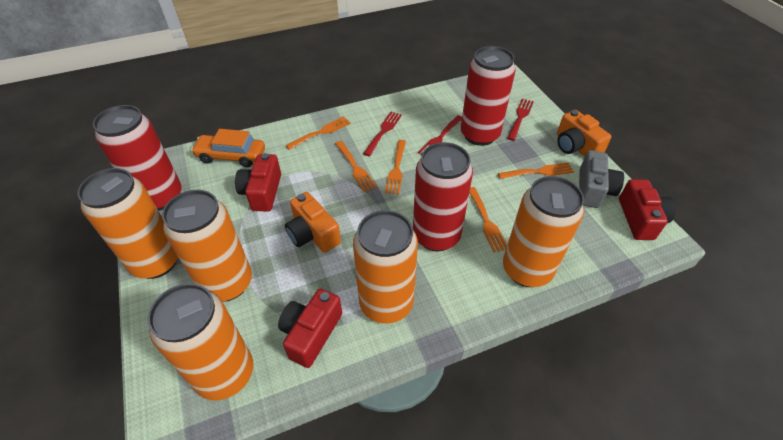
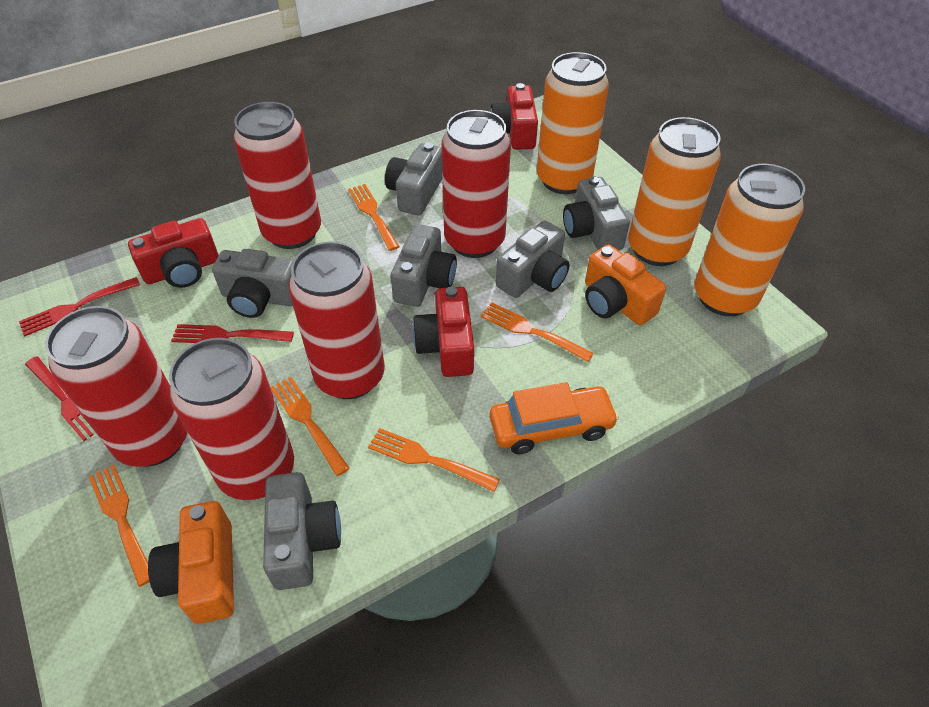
grey camera: 1 -> 6
orange can: 5 -> 3
red can: 3 -> 5

